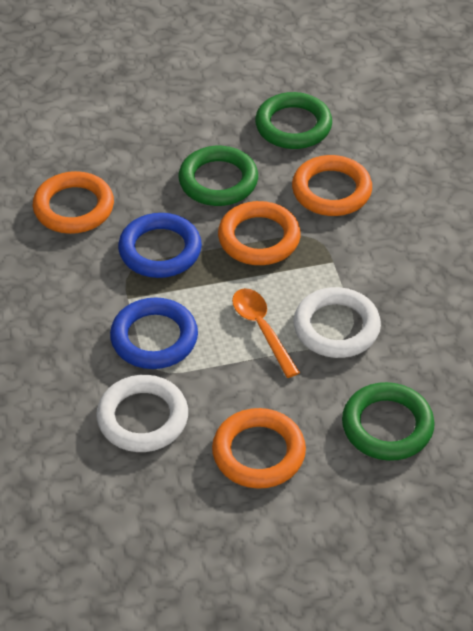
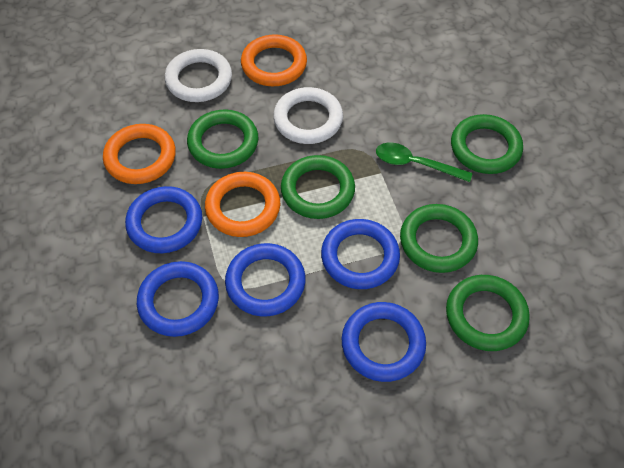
blue ring: 2 -> 5
green ring: 3 -> 5
green spoon: 0 -> 1
orange ring: 4 -> 3
orange spoon: 1 -> 0

